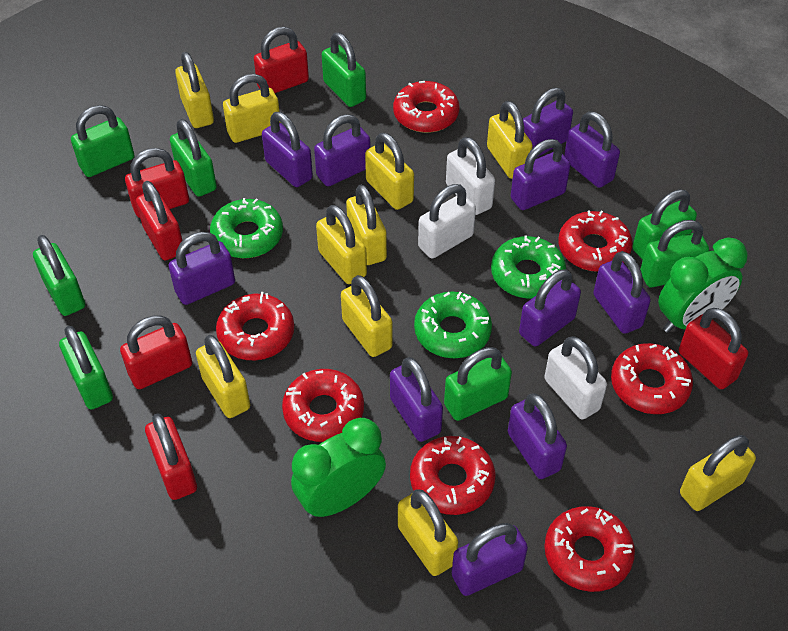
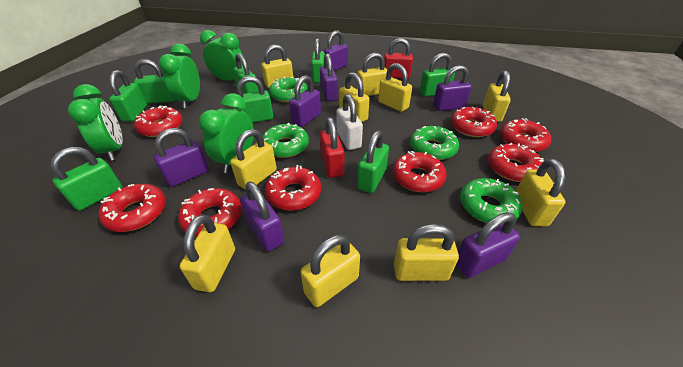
green clock: 2 -> 4
green donut: 3 -> 4
purple padlock: 11 -> 7
red donut: 7 -> 8
red padlock: 6 -> 2
white padlock: 3 -> 1

